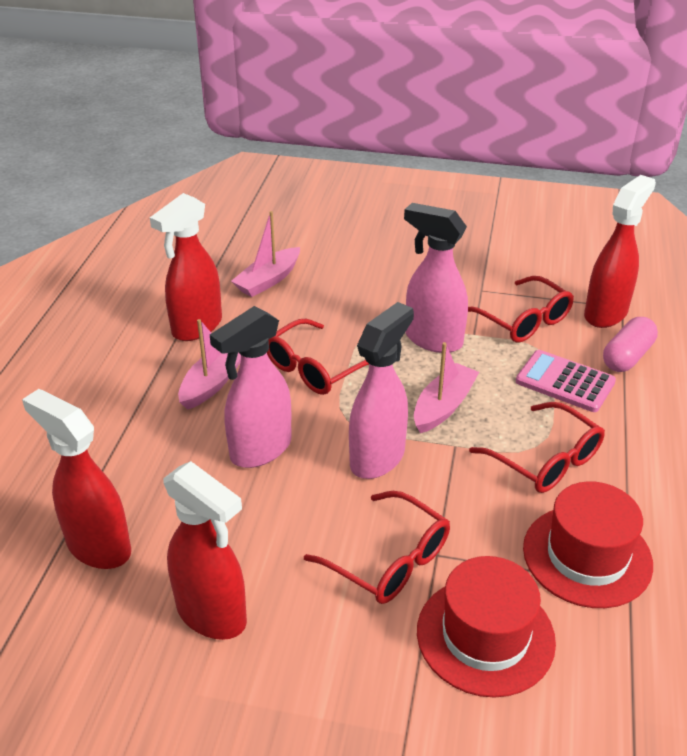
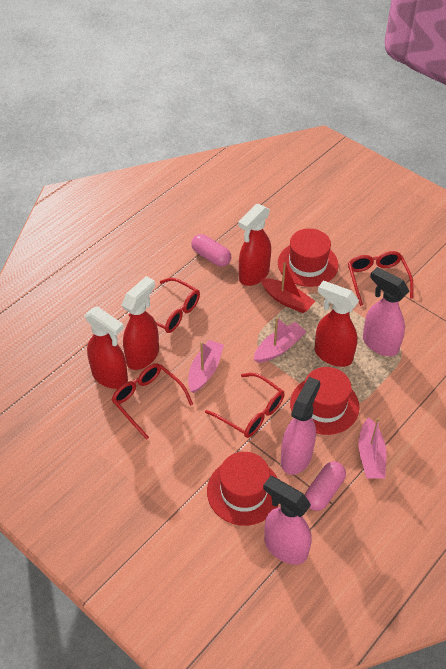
pink calculator: 1 -> 0
pink capsule: 1 -> 2
red boat: 0 -> 1
red hat: 2 -> 3

